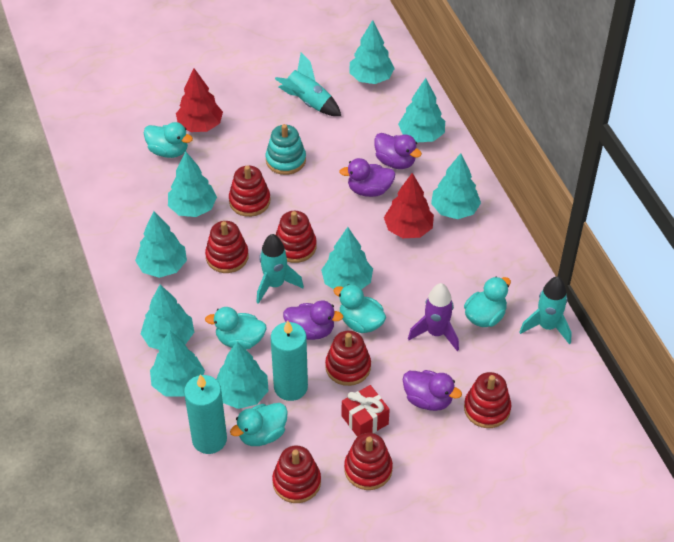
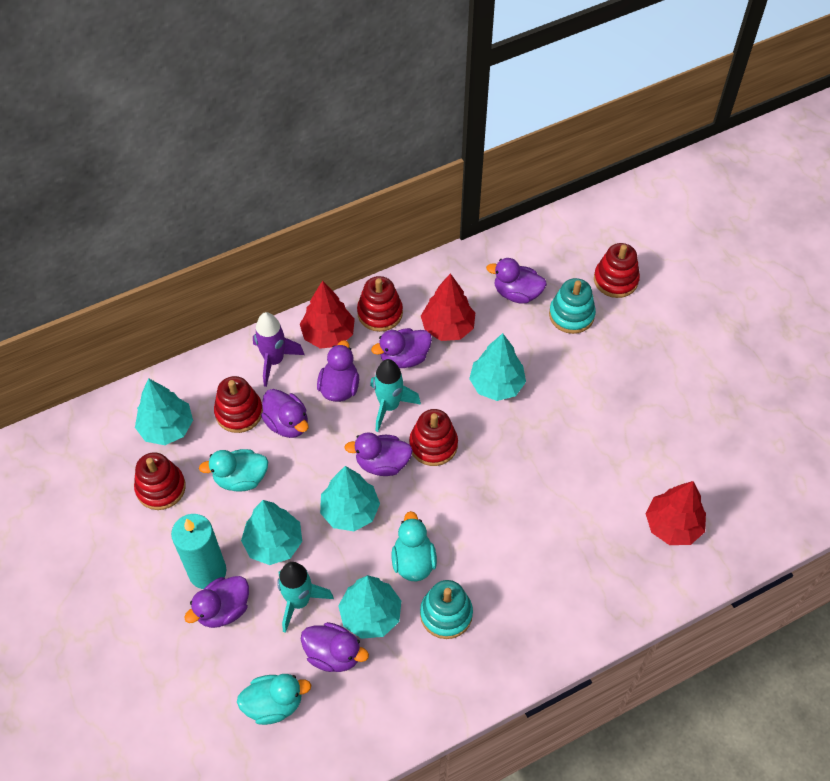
purple duck: 4 -> 7
red gift: 1 -> 0
red stacking toy: 7 -> 5
red tree: 2 -> 3
turquoise candle: 2 -> 1
turquoise duck: 5 -> 3
turquoise rocket: 3 -> 2
turquoise stacking toy: 1 -> 2
turquoise tree: 9 -> 5

